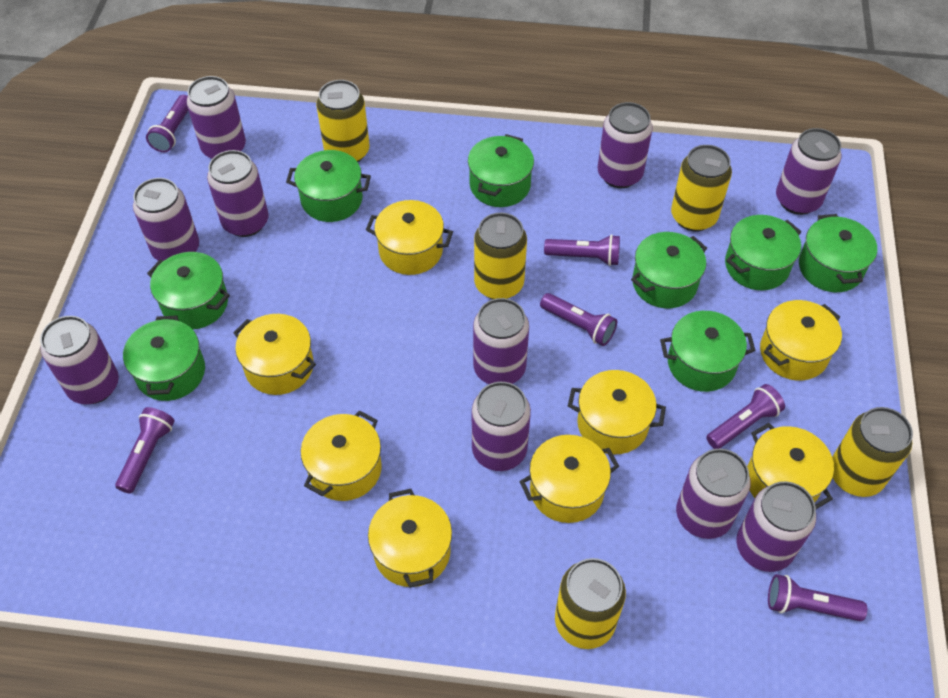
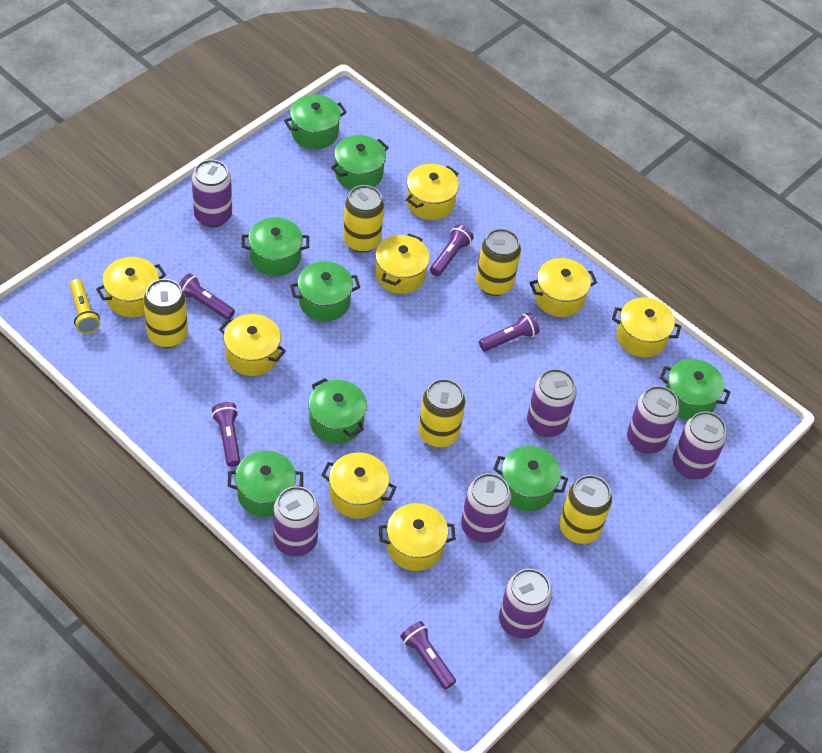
purple can: 10 -> 7
purple flashlight: 6 -> 5
yellow flashlight: 0 -> 1

